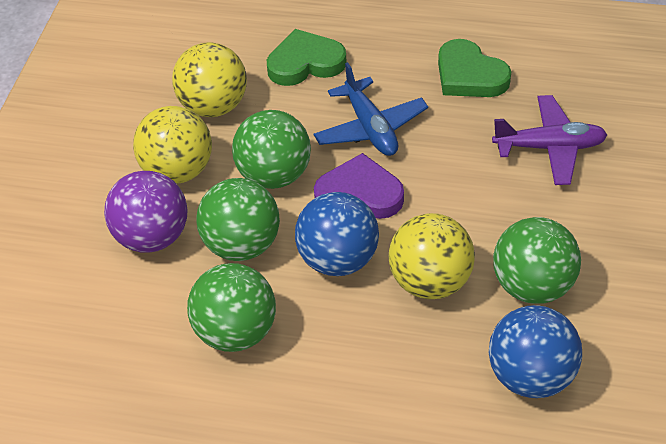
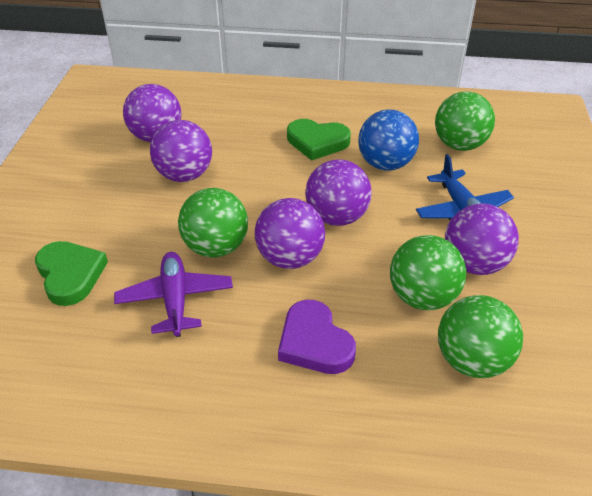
blue ball: 2 -> 1
purple ball: 1 -> 5
yellow ball: 3 -> 0

